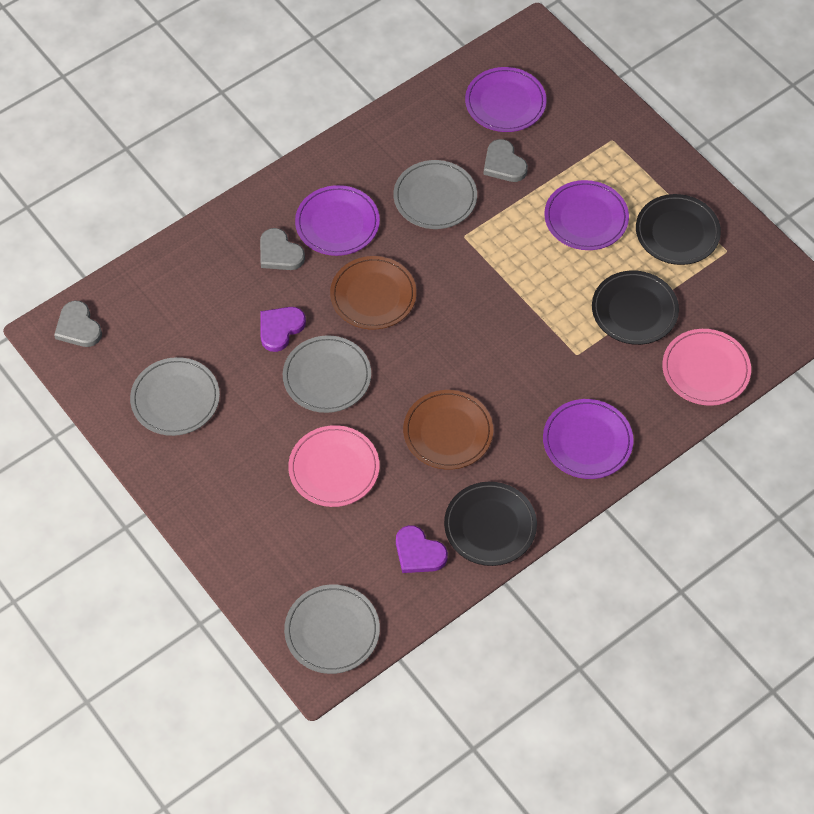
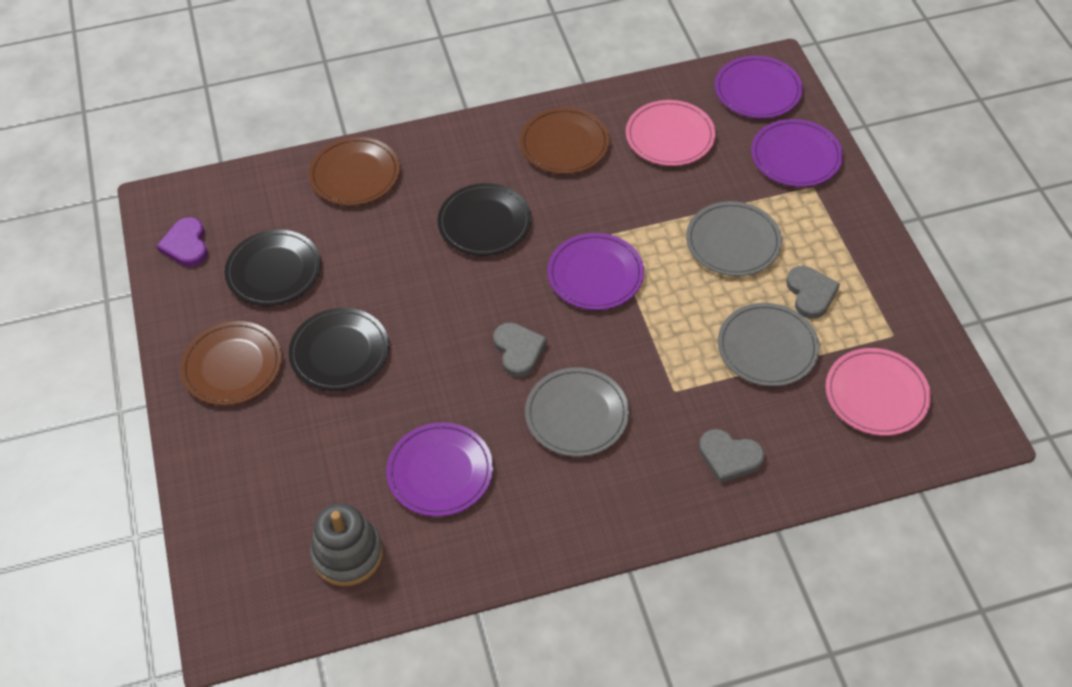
brown plate: 2 -> 3
grey plate: 4 -> 3
grey stacking toy: 0 -> 1
purple heart: 2 -> 1

